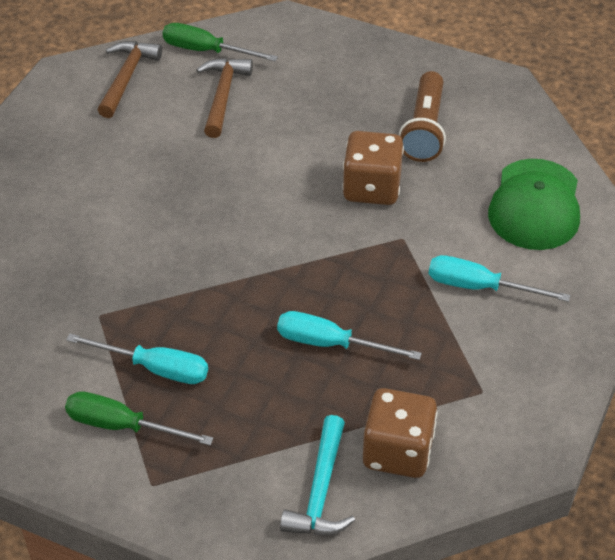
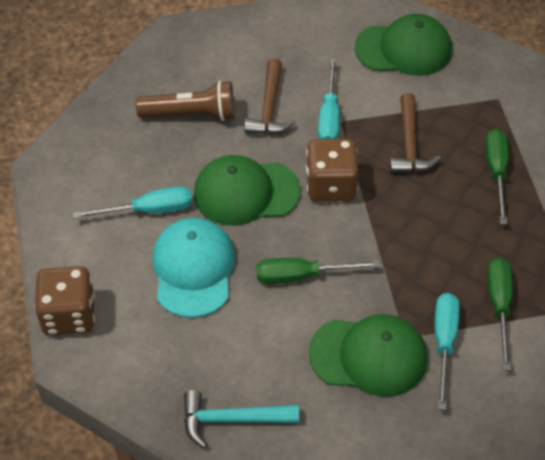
green cap: 1 -> 3
green screwdriver: 2 -> 3
turquoise cap: 0 -> 1

